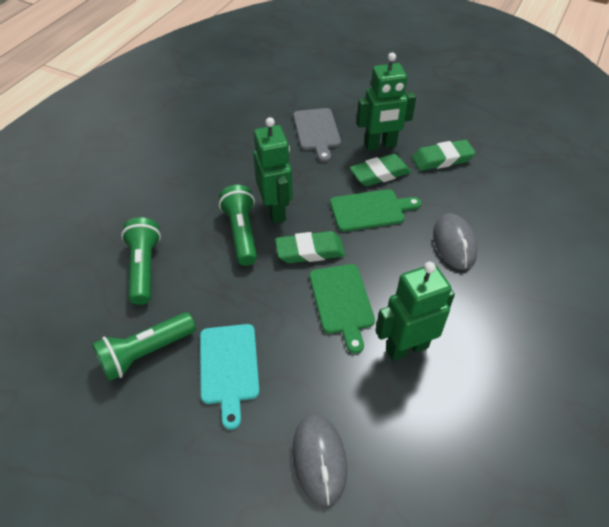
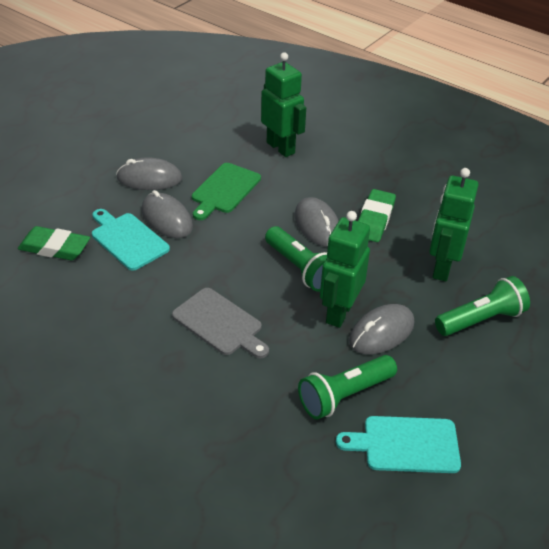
green cutting board: 2 -> 1
green eraser: 3 -> 2
grey mouse: 2 -> 4
turquoise cutting board: 1 -> 2

